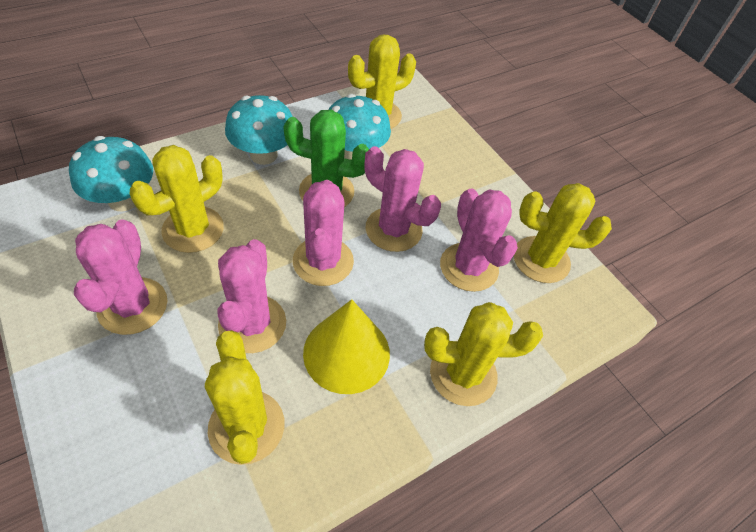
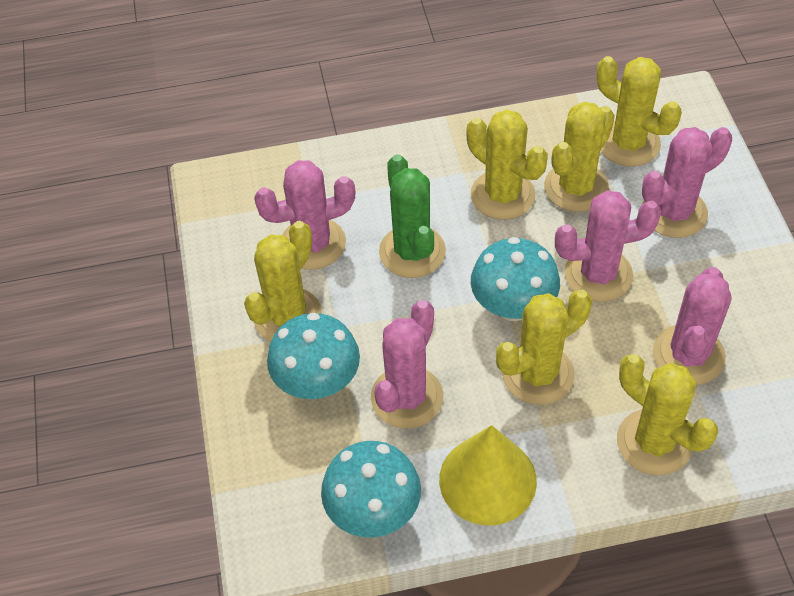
yellow cactus: 5 -> 6

